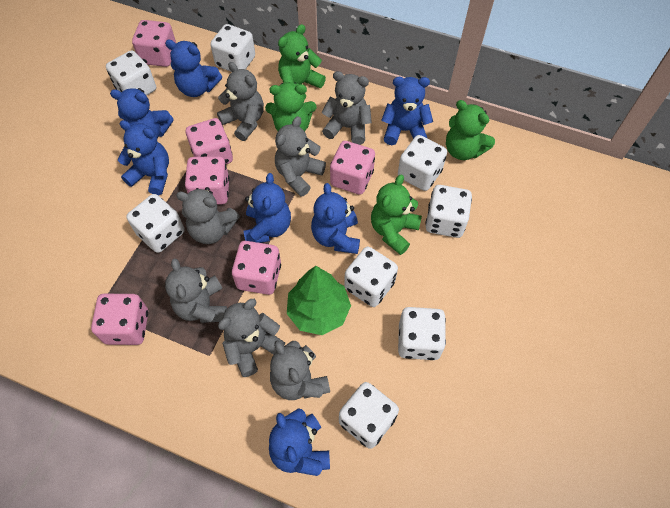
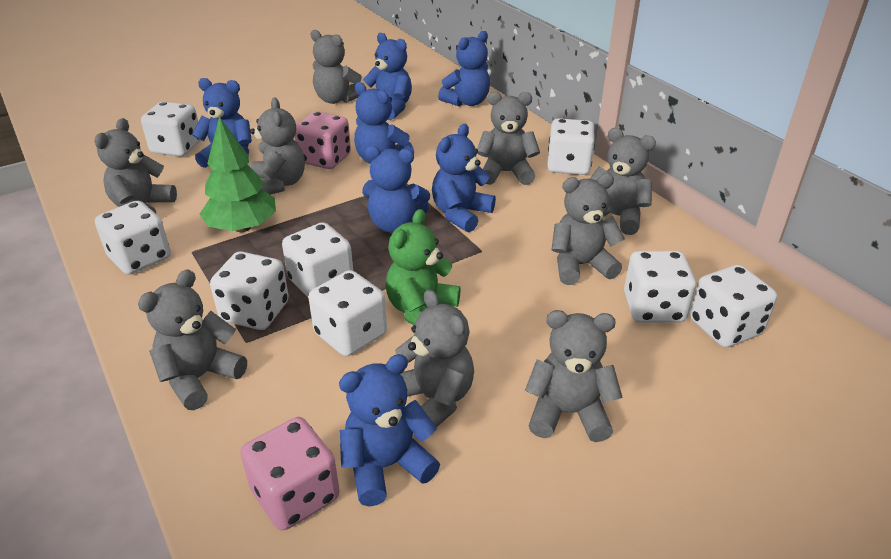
green teddy bear: 4 -> 1
grey teddy bear: 7 -> 9
pink dice: 6 -> 2

